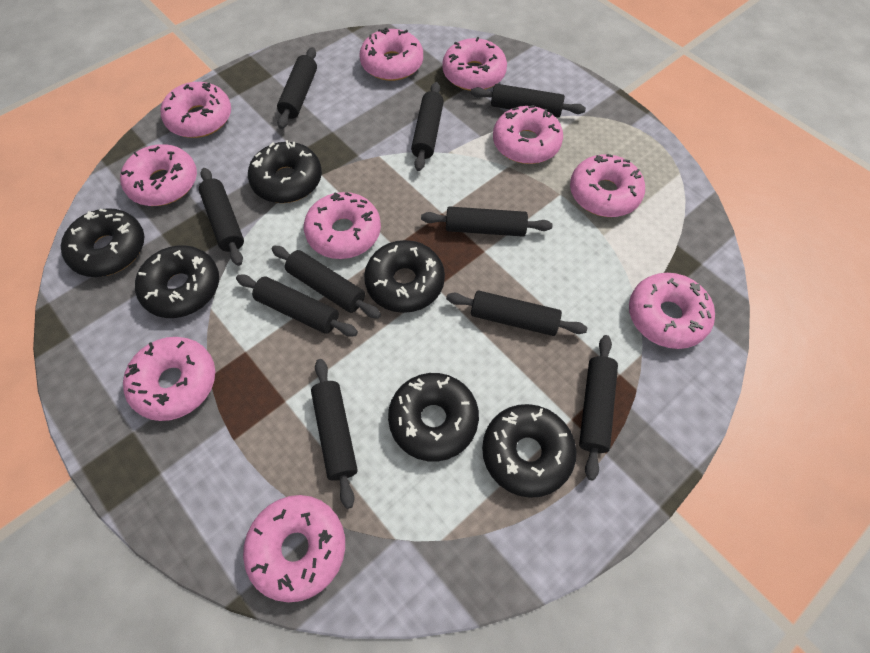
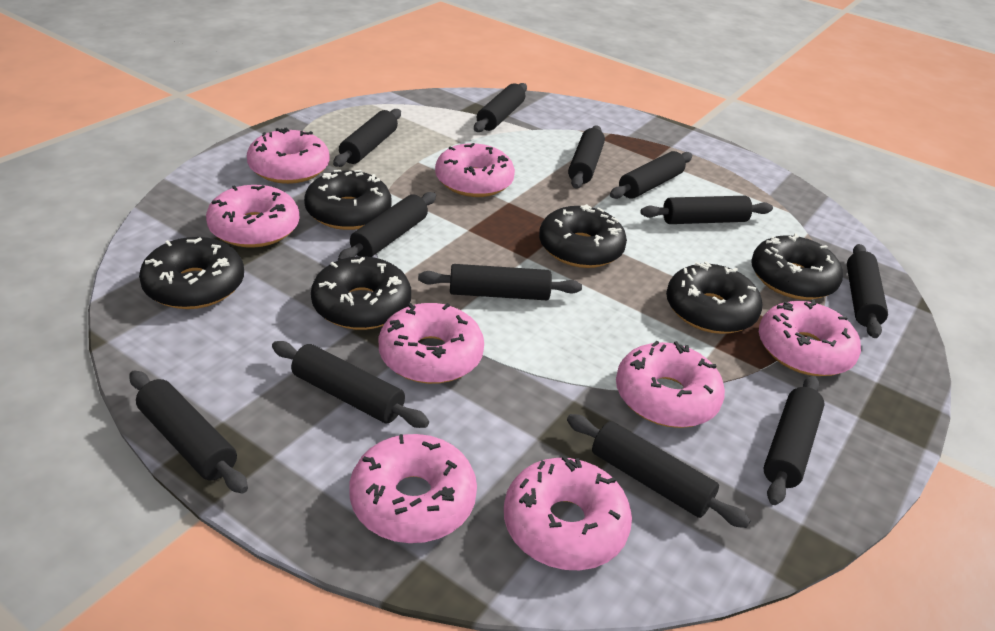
black rolling pin: 10 -> 12
pink donut: 10 -> 8

